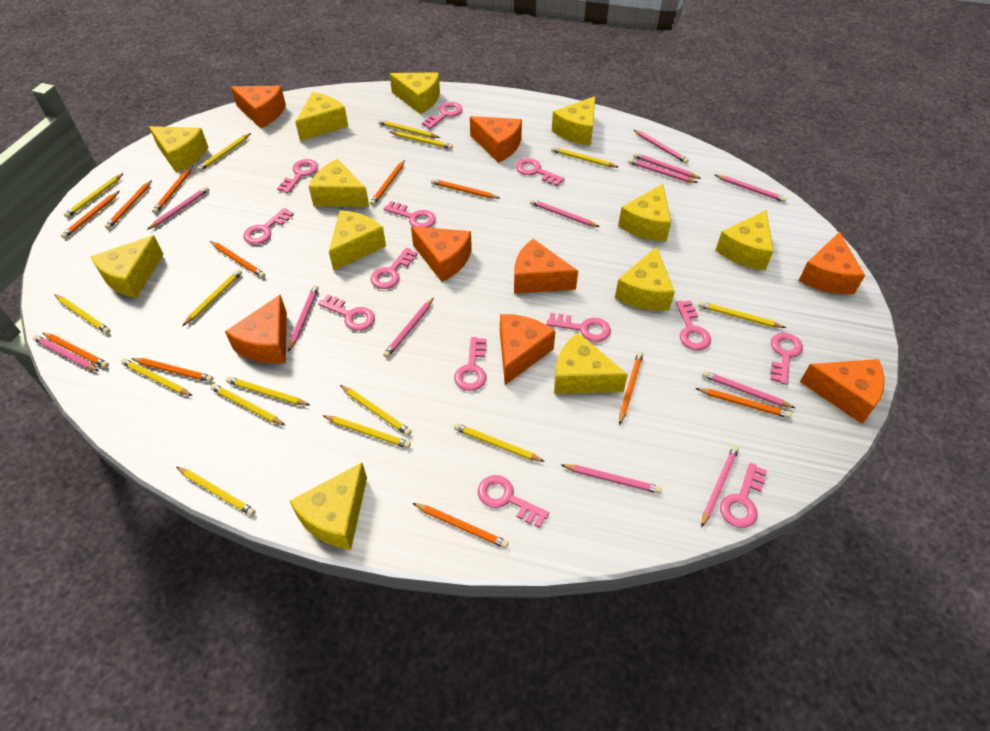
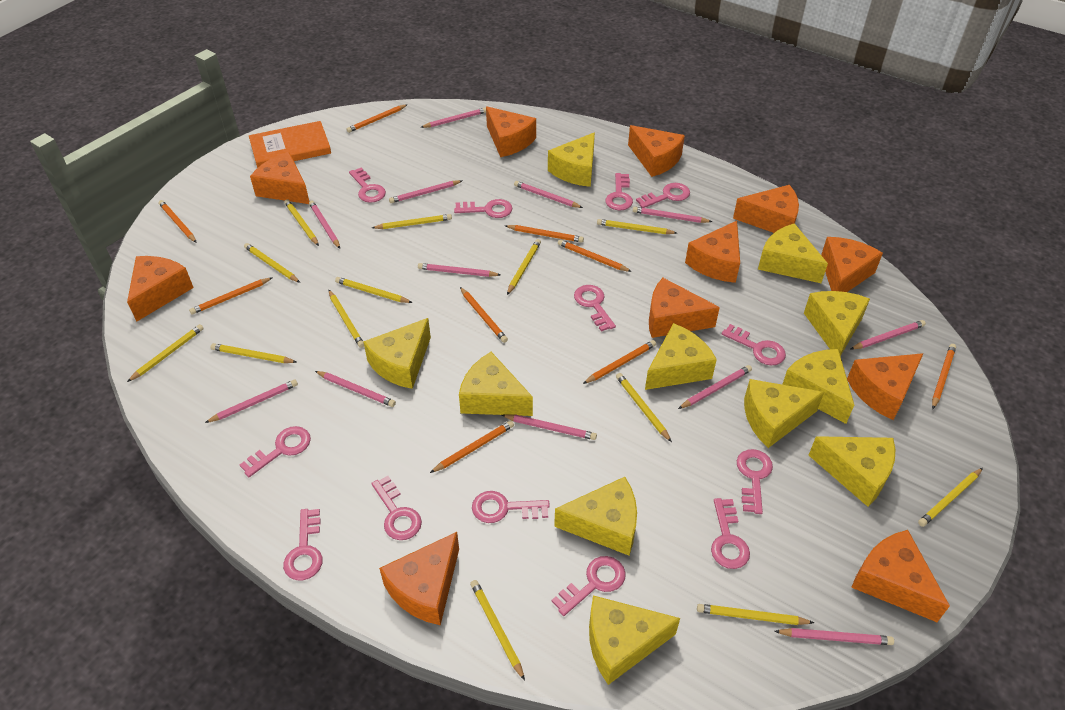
orange book: 0 -> 1
orange cheese: 8 -> 11
orange pencil: 11 -> 9
yellow cheese: 12 -> 11
yellow pencil: 15 -> 13

